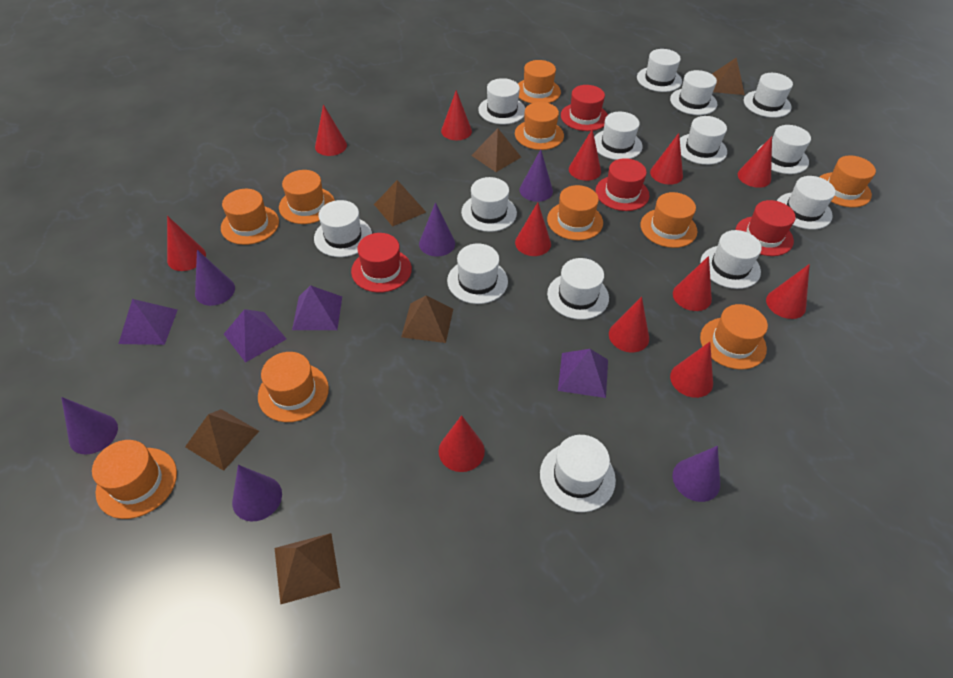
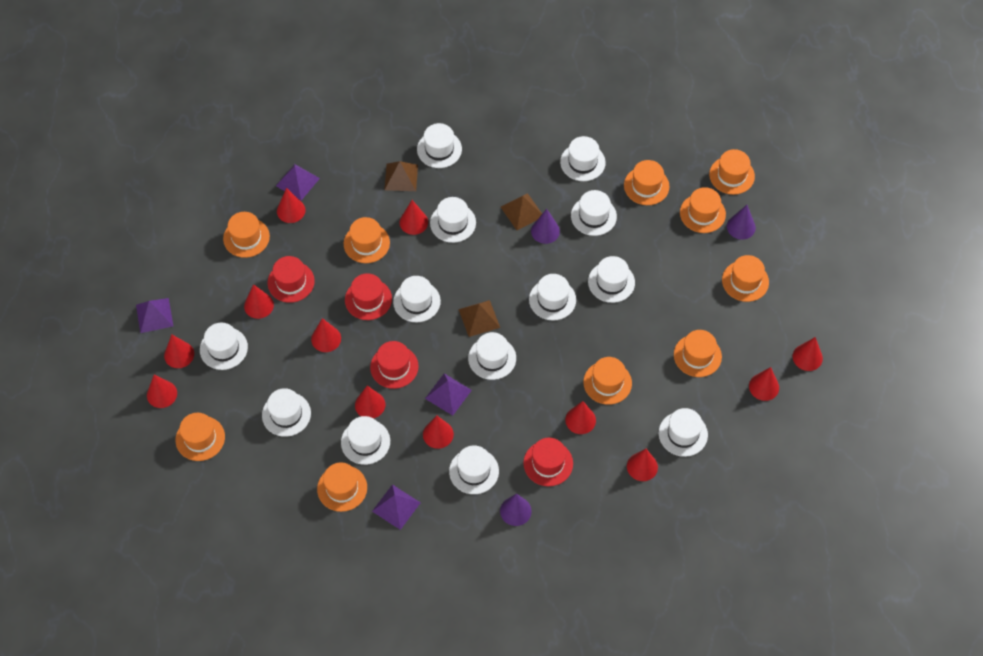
brown pyramid: 6 -> 3
purple cone: 6 -> 3
white hat: 14 -> 13

